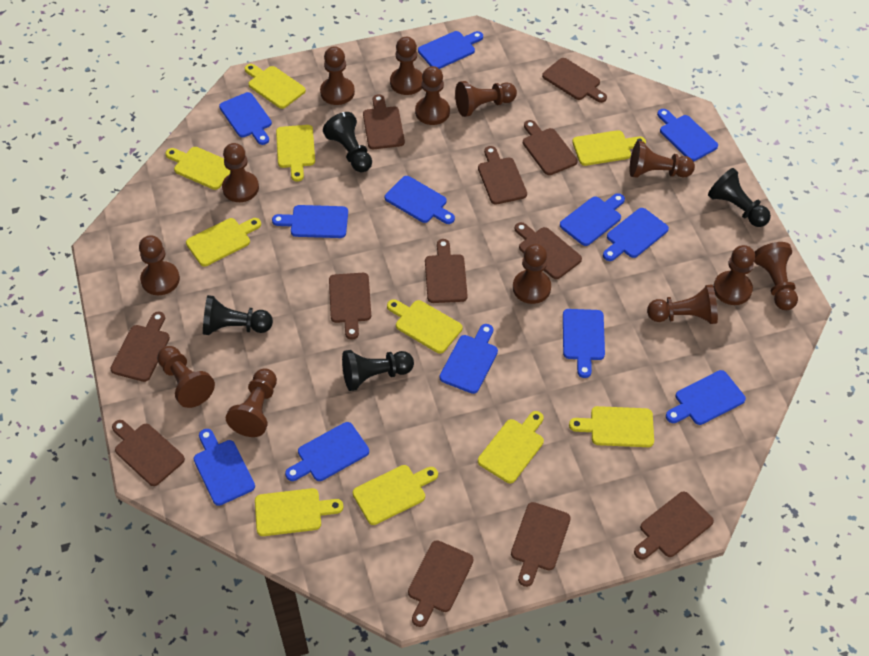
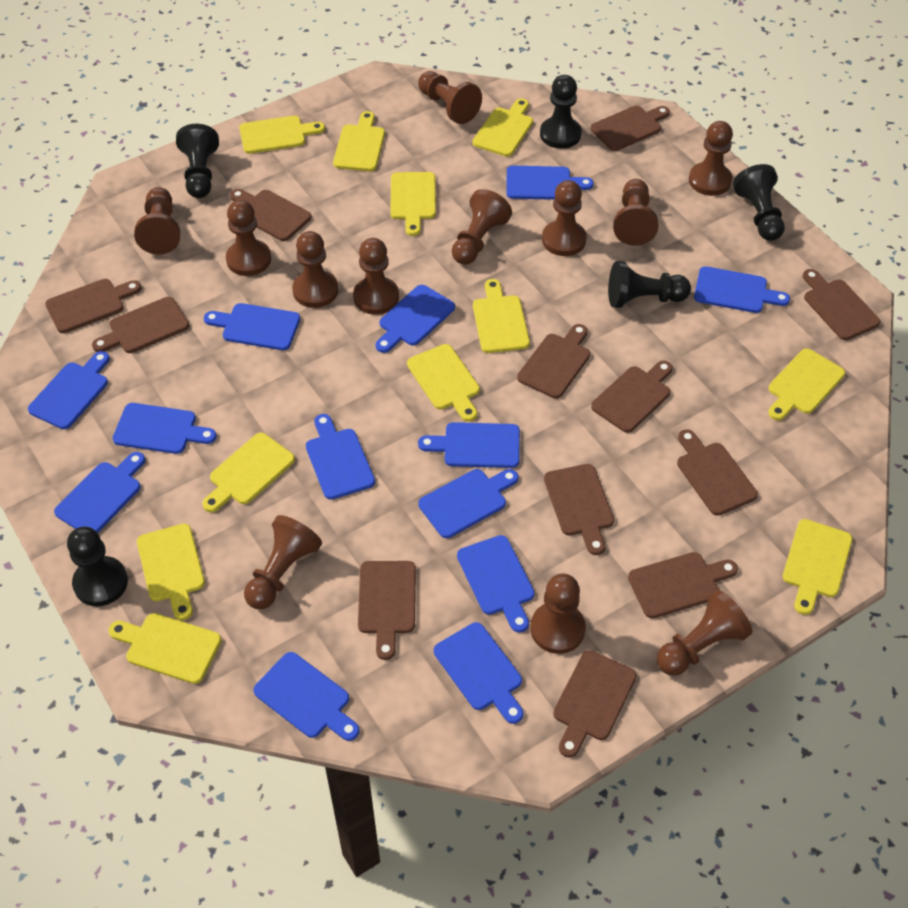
black pawn: 4 -> 5
blue cutting board: 12 -> 13
brown pawn: 13 -> 12
yellow cutting board: 10 -> 11

